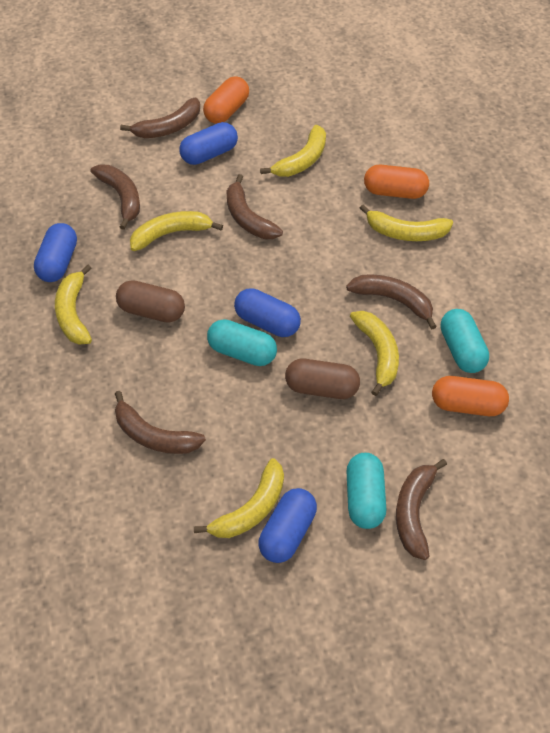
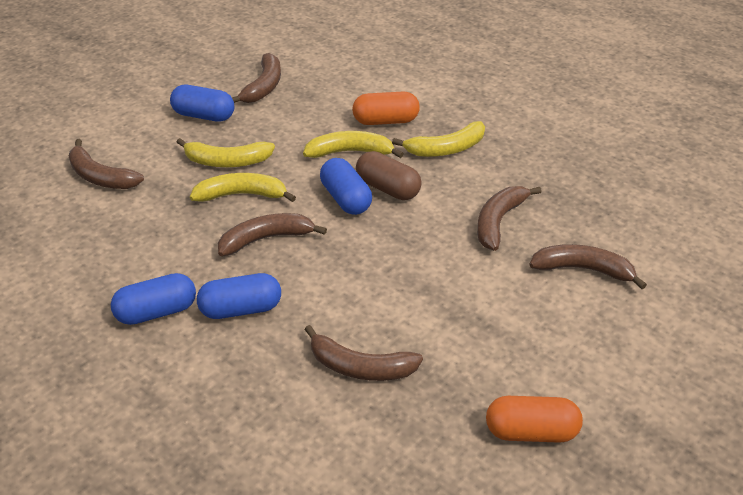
brown capsule: 2 -> 1
orange capsule: 3 -> 2
turquoise capsule: 3 -> 0
yellow banana: 6 -> 4

